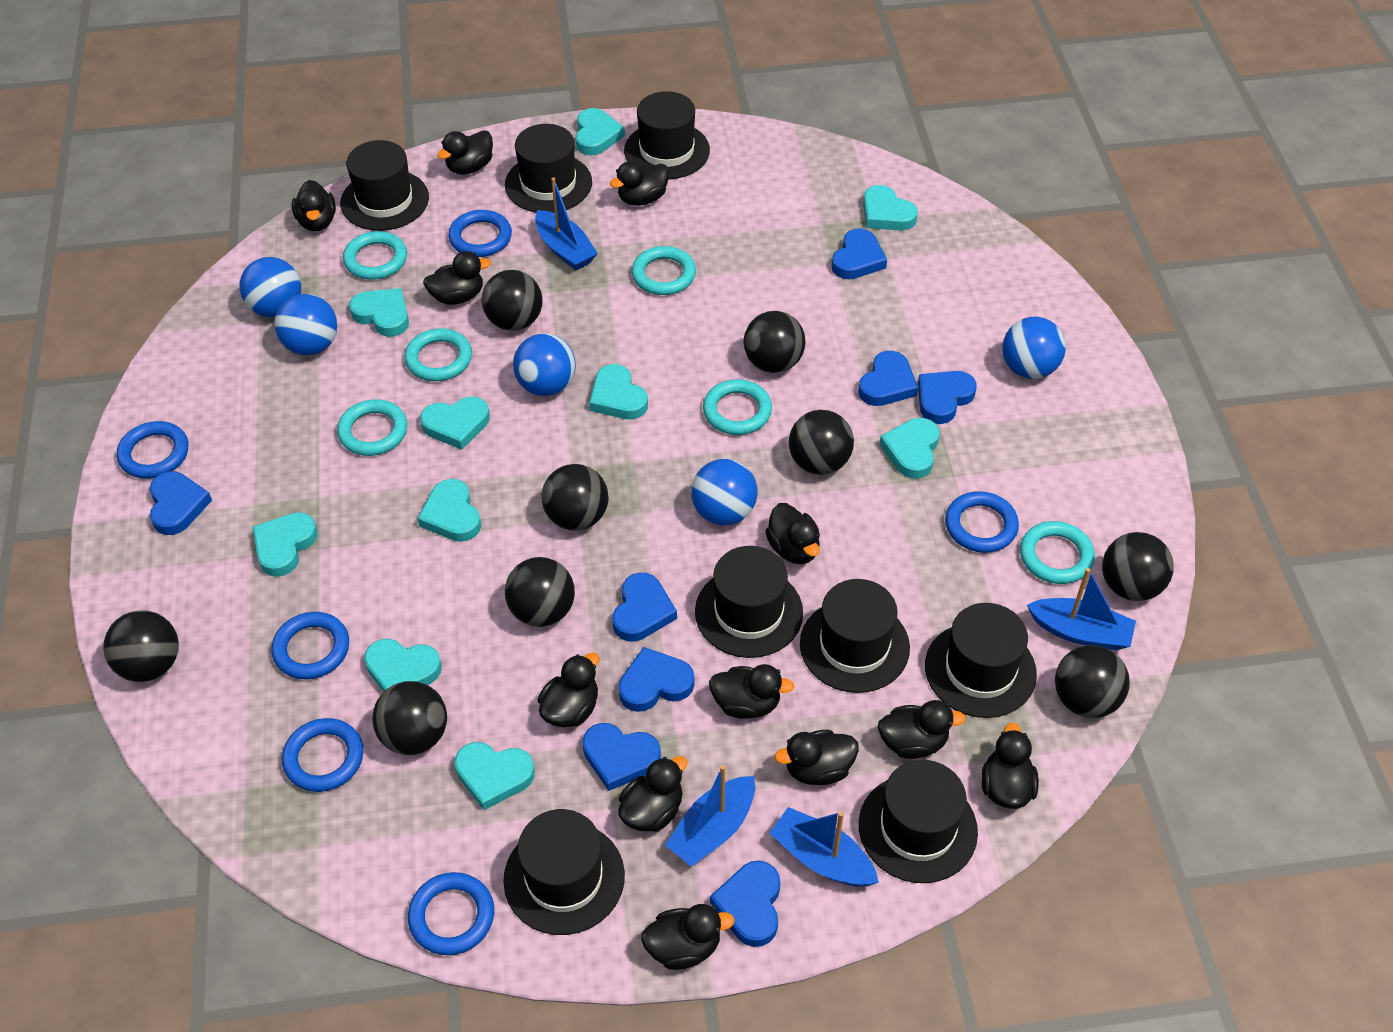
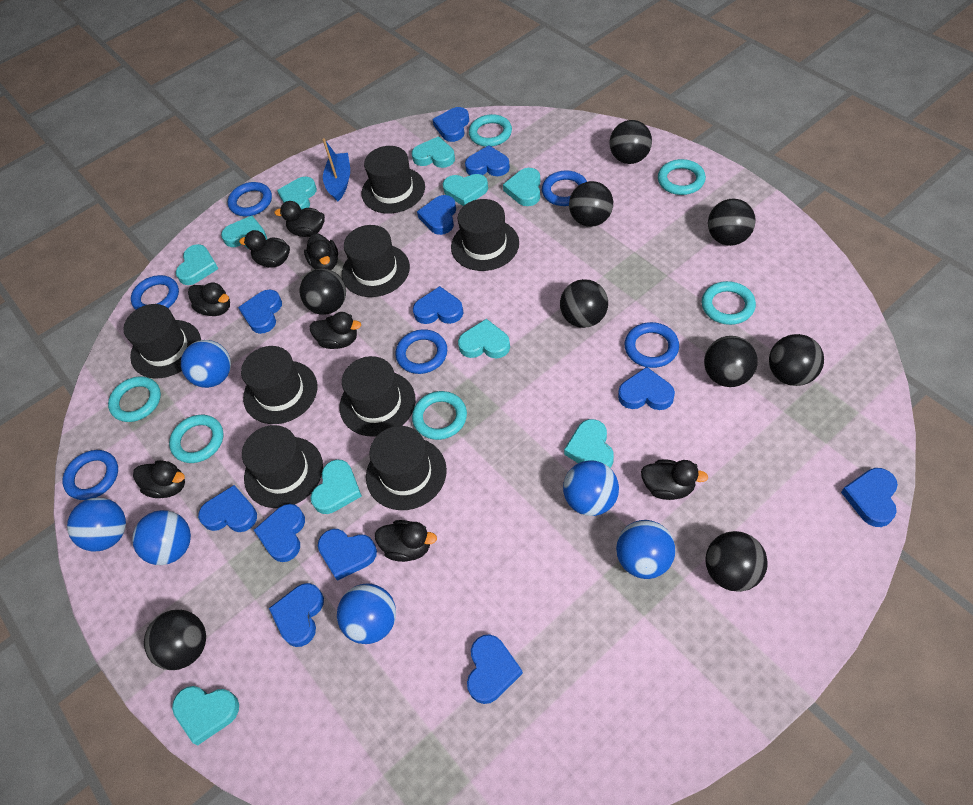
black duck: 12 -> 8
blue ball: 5 -> 6
blue boat: 4 -> 1
blue heart: 8 -> 12

